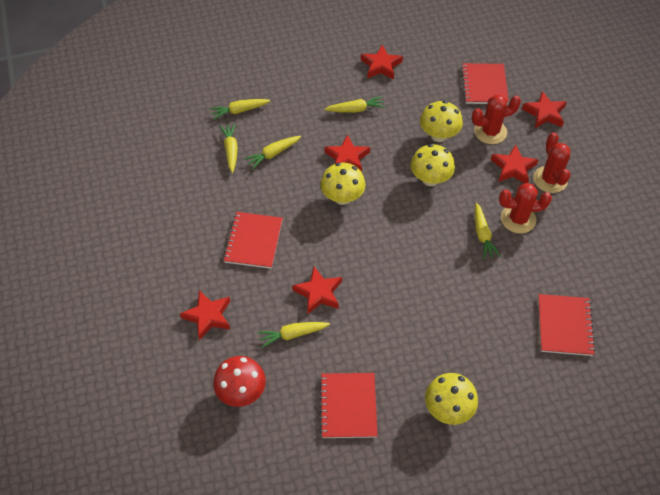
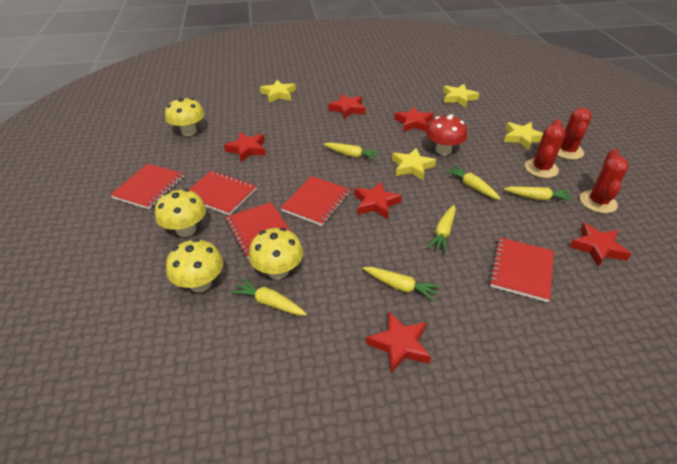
red notebook: 4 -> 5
yellow star: 0 -> 4

